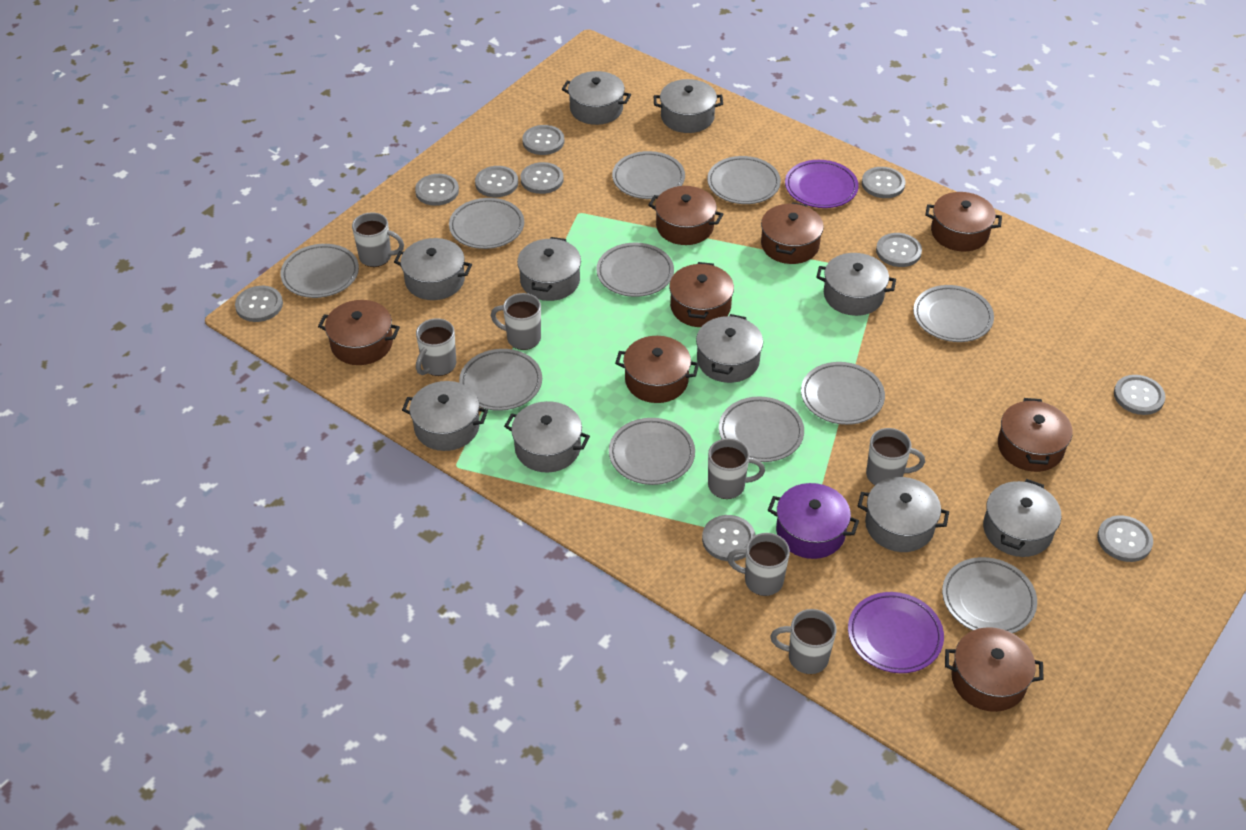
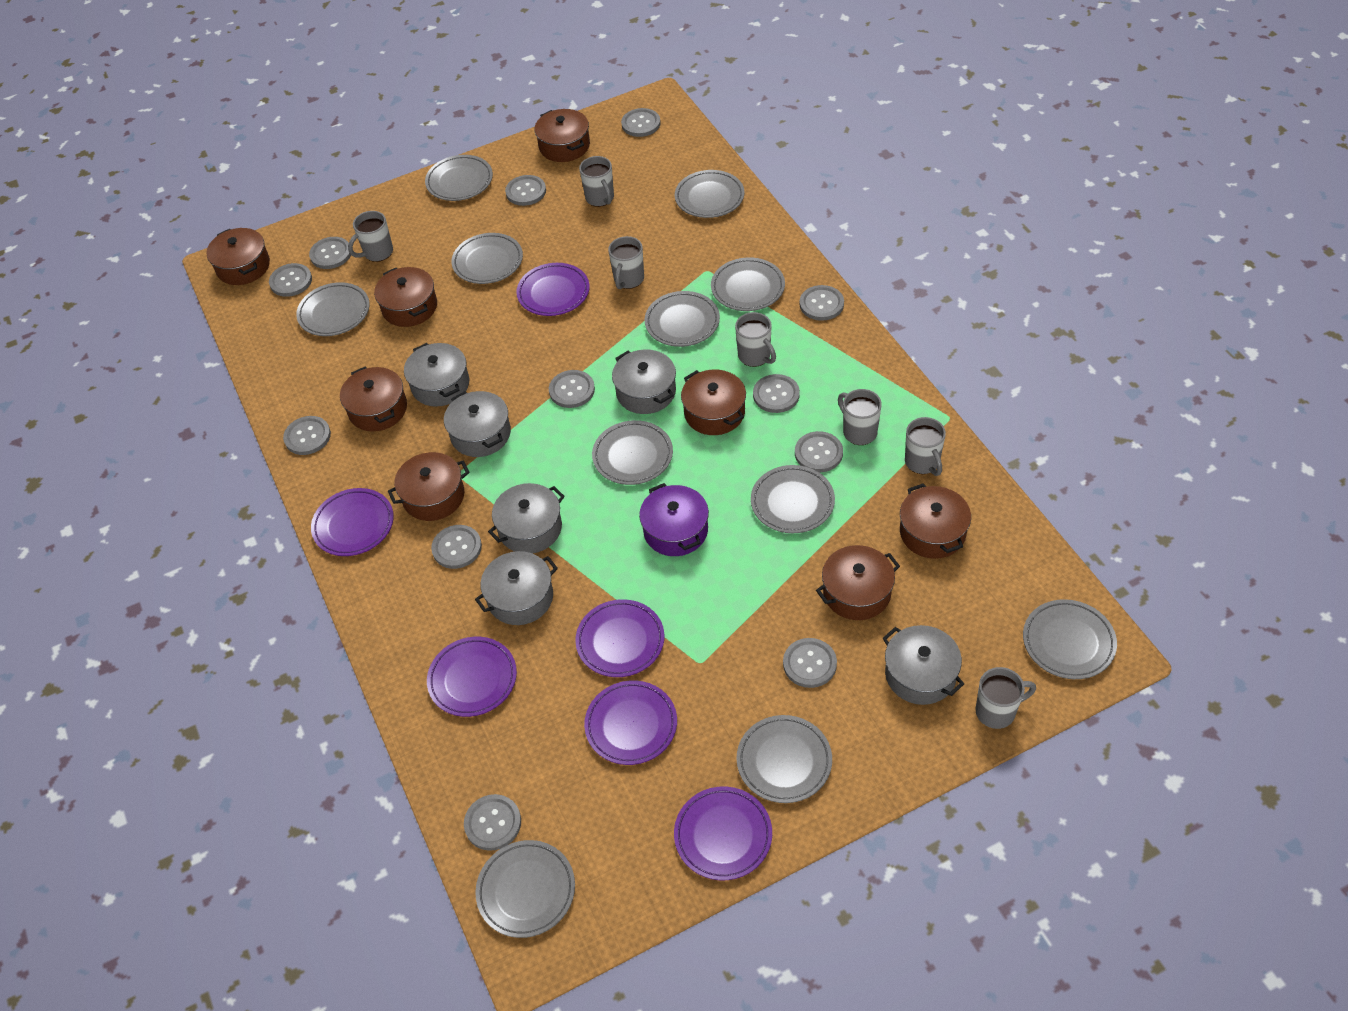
grey button: 10 -> 12
grey pot: 10 -> 6
purple plate: 2 -> 6

